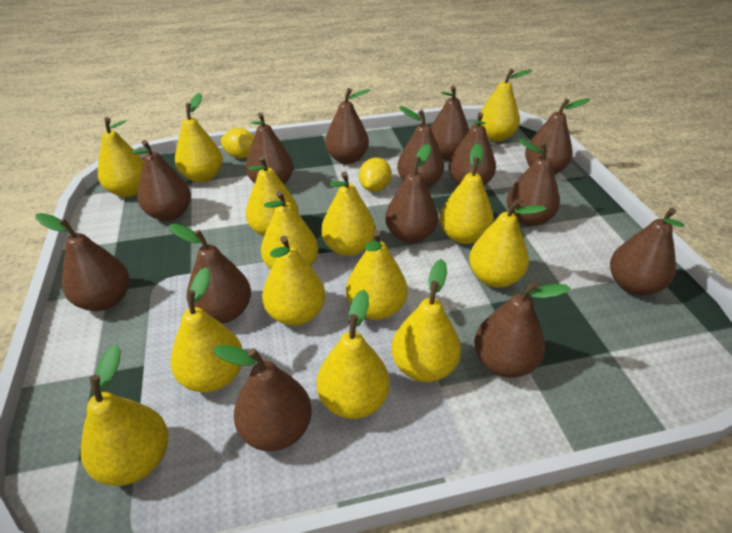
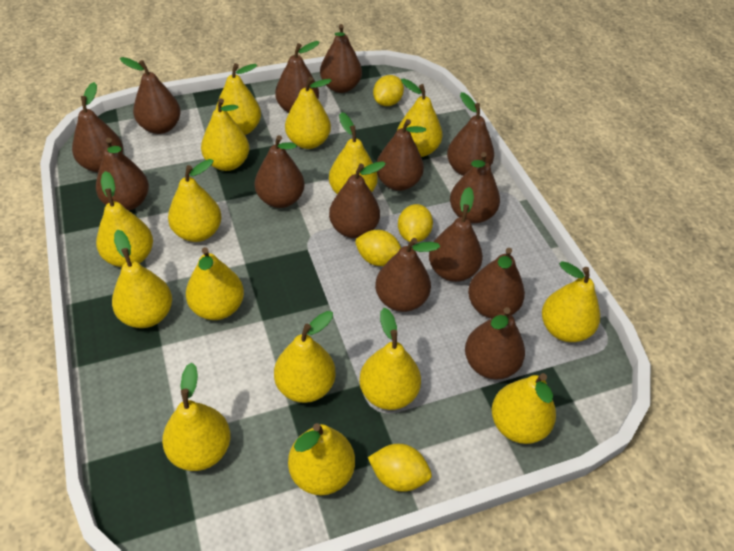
yellow lemon: 2 -> 4
yellow pear: 14 -> 15

